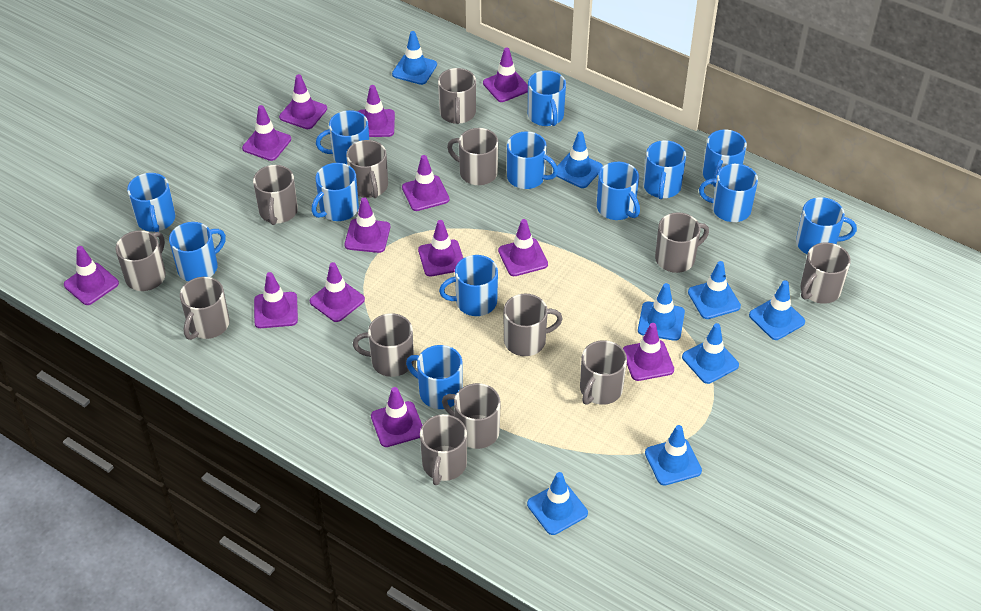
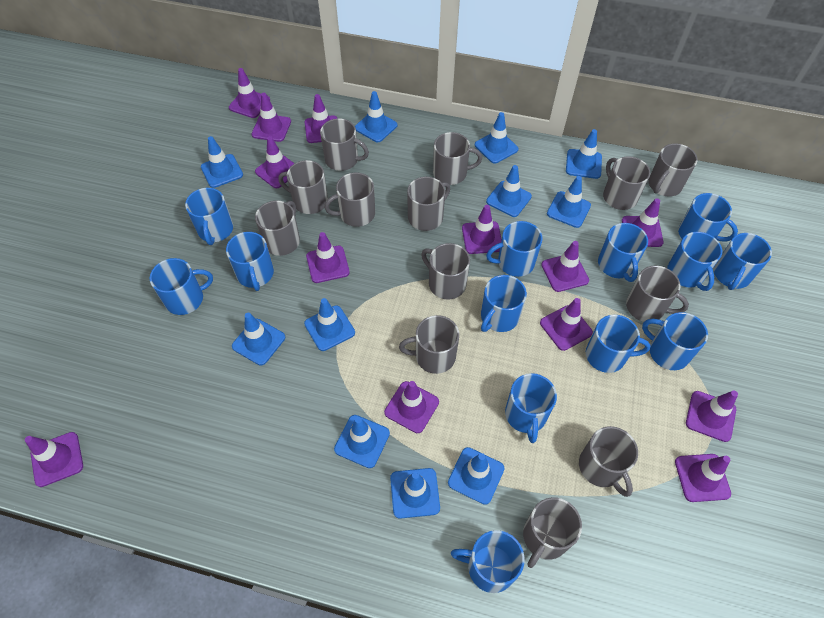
blue traffic cone: 8 -> 11

